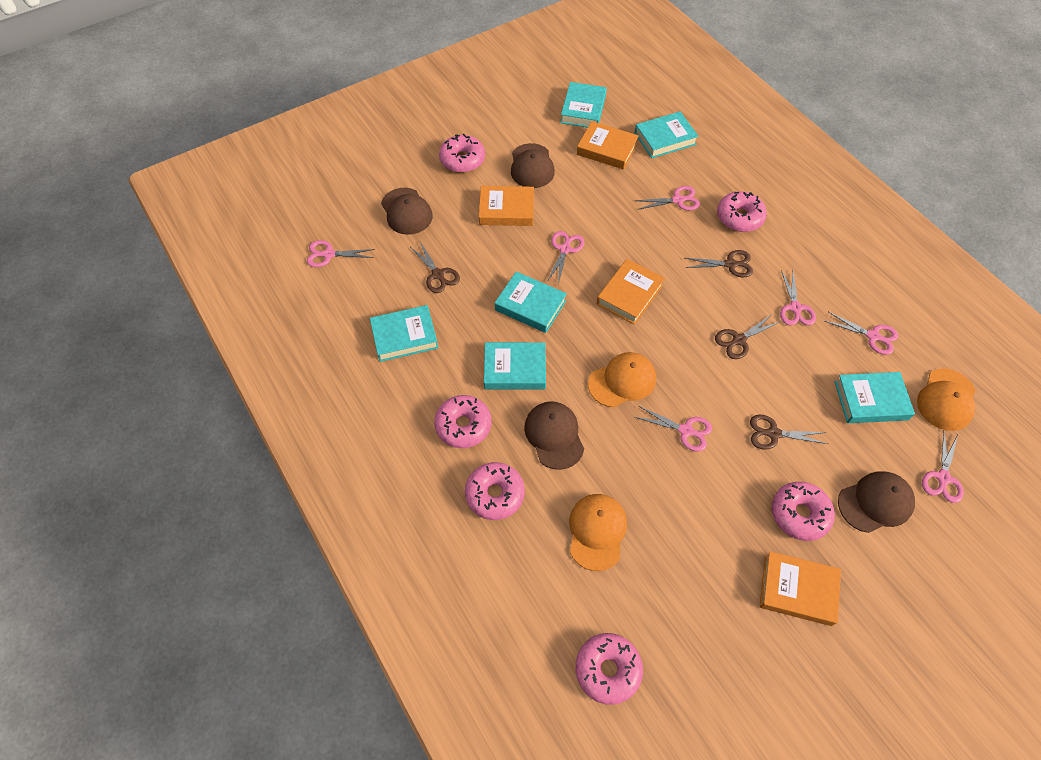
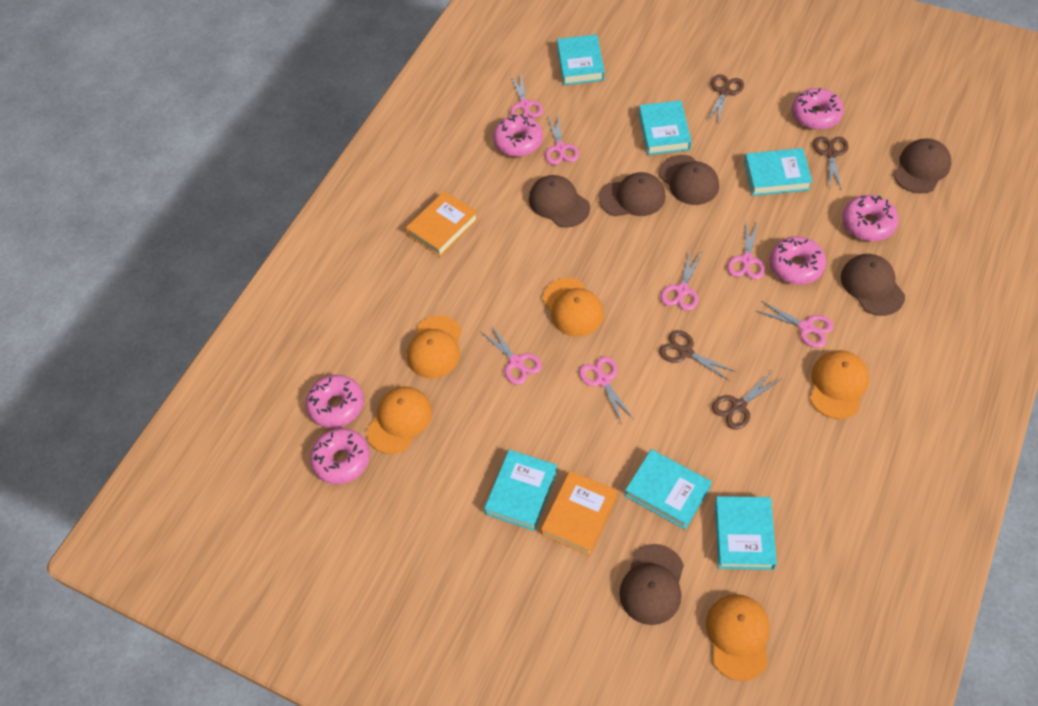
brown cap: 4 -> 6
orange book: 4 -> 2
orange cap: 3 -> 5

